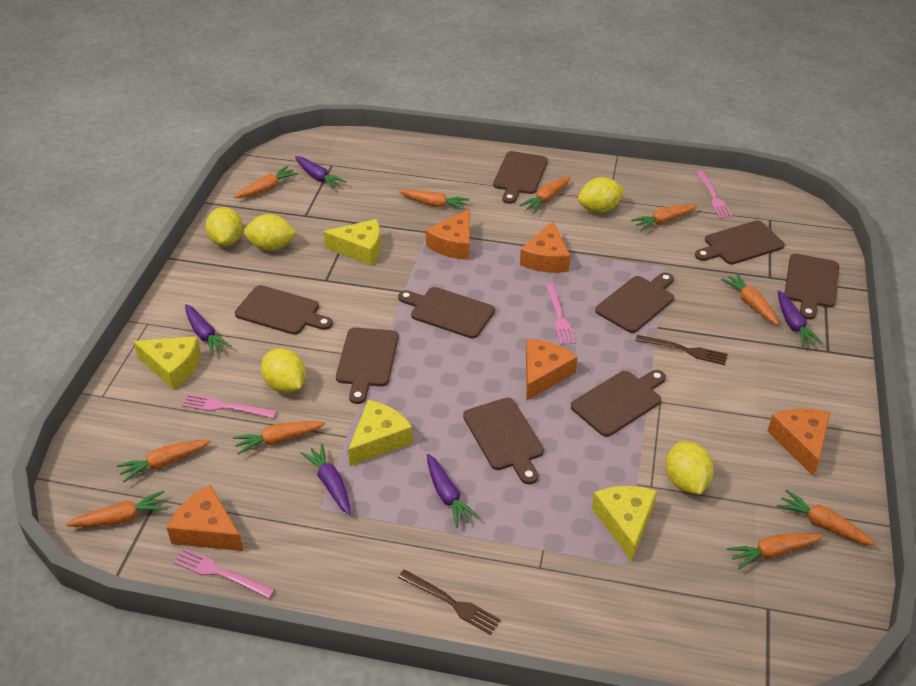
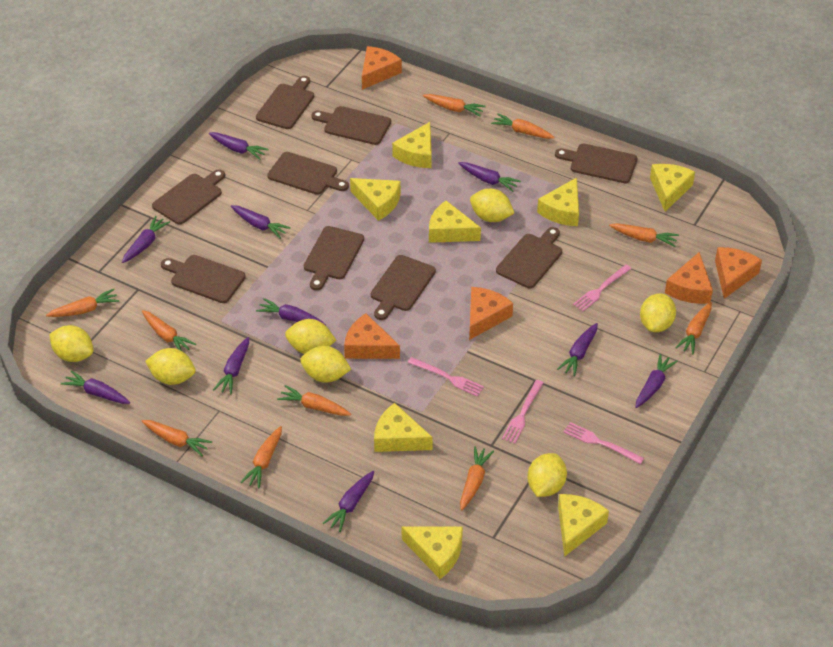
brown fork: 2 -> 0
purple carrot: 5 -> 10
yellow cheese: 4 -> 8
yellow lemon: 5 -> 7

